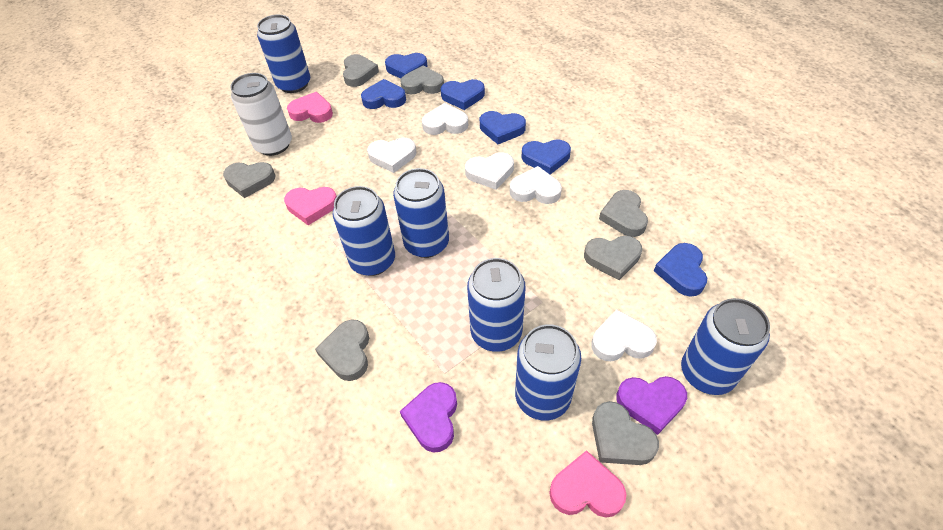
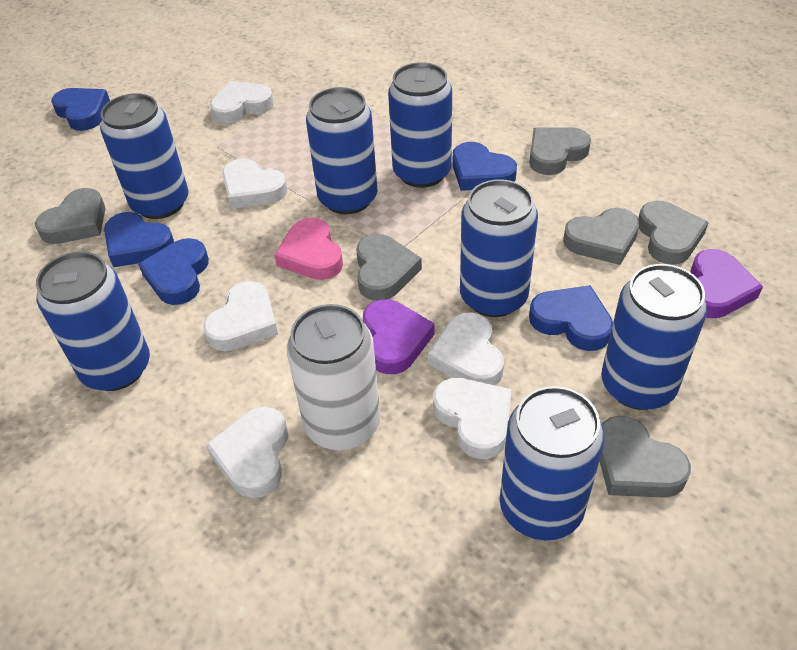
blue can: 6 -> 7
blue heart: 6 -> 5
grey heart: 7 -> 6
pink heart: 3 -> 1
white heart: 5 -> 6

